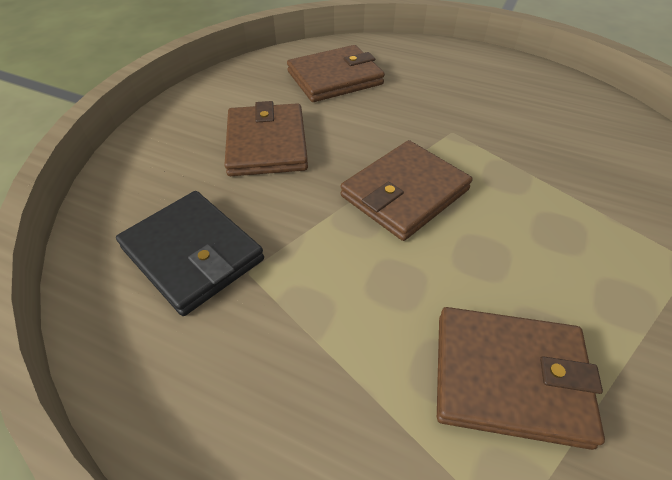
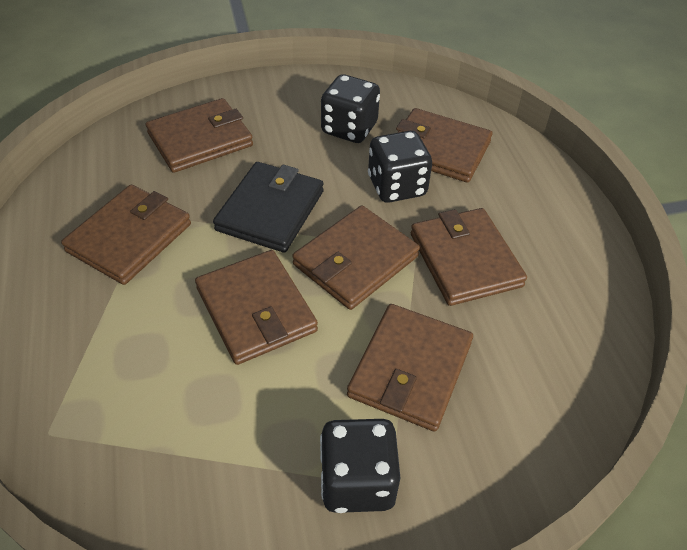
black dice: 0 -> 3
brown wallet: 4 -> 7

